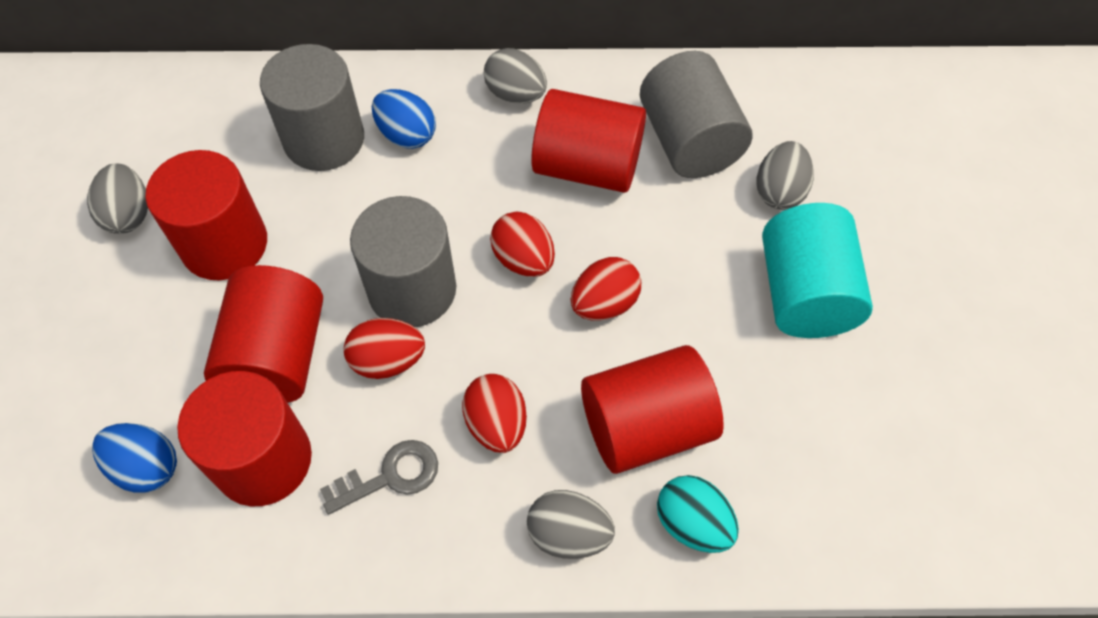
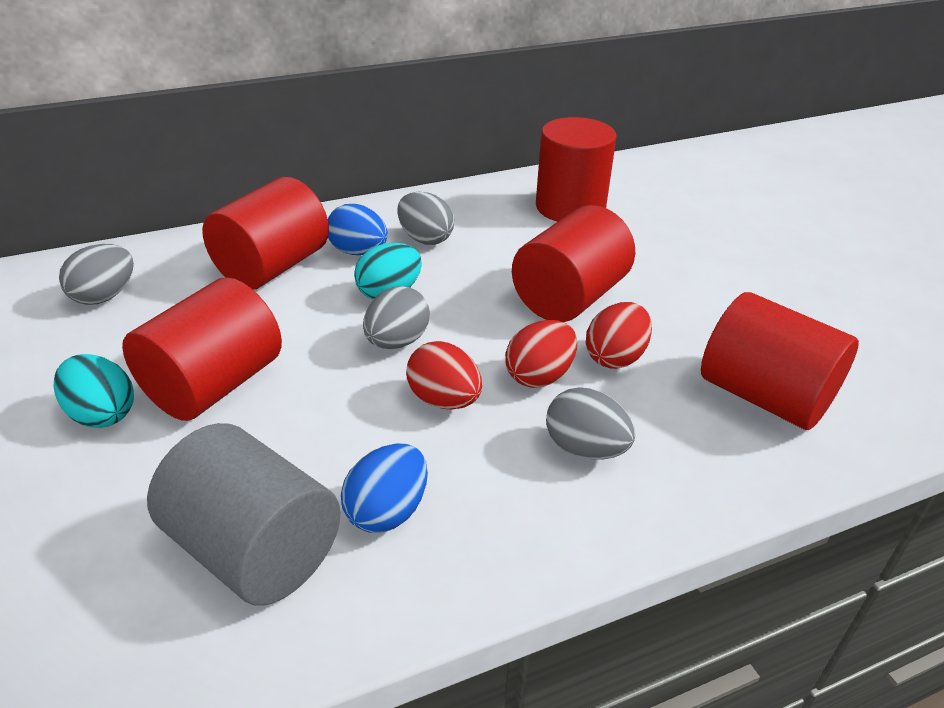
grey cylinder: 3 -> 1
grey key: 1 -> 0
red egg: 4 -> 3
turquoise cylinder: 1 -> 0
turquoise egg: 1 -> 2

